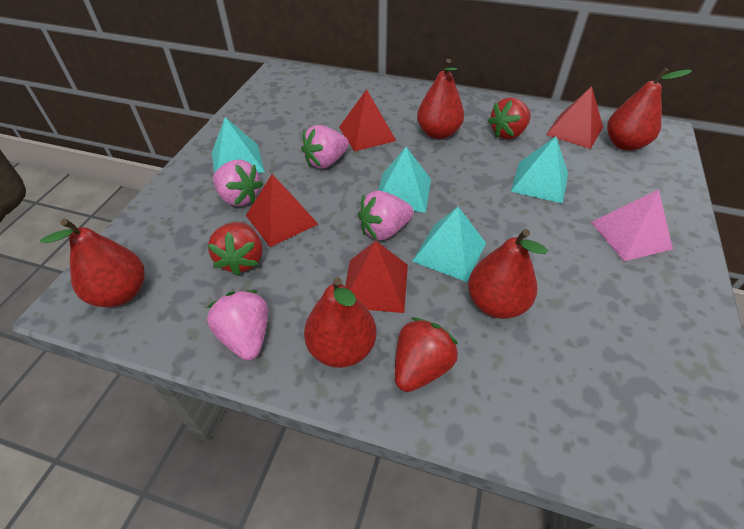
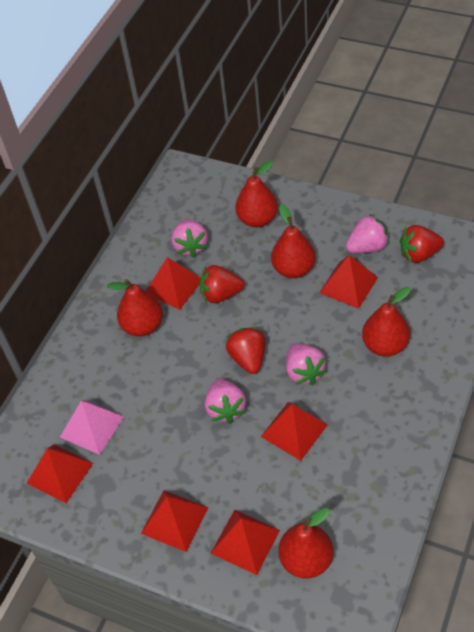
red pyramid: 4 -> 6
turquoise pyramid: 4 -> 0

